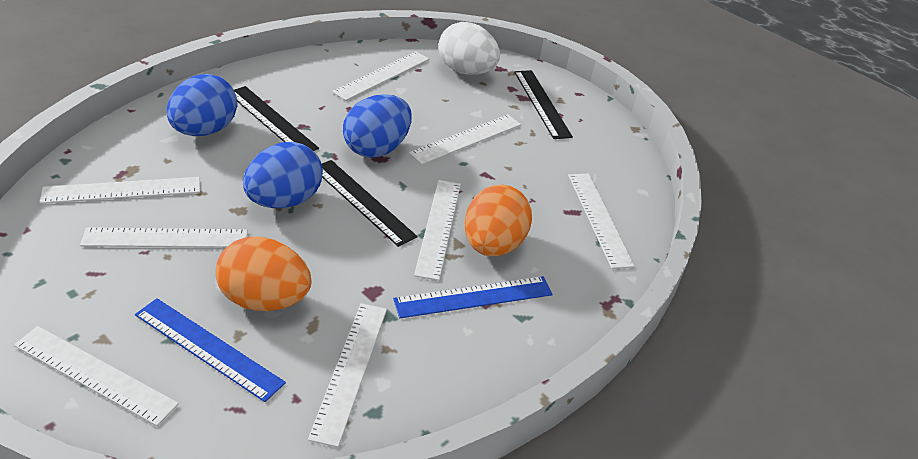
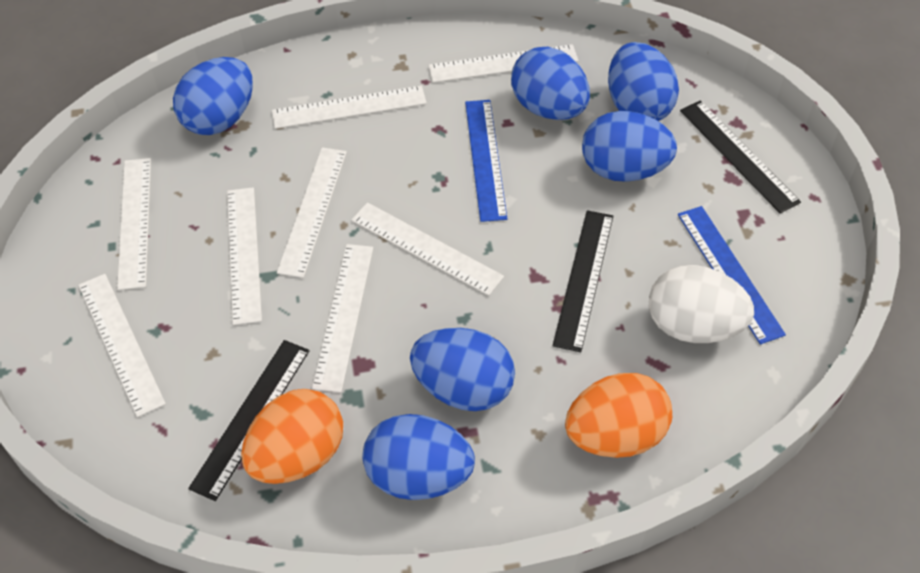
blue egg: 3 -> 6

